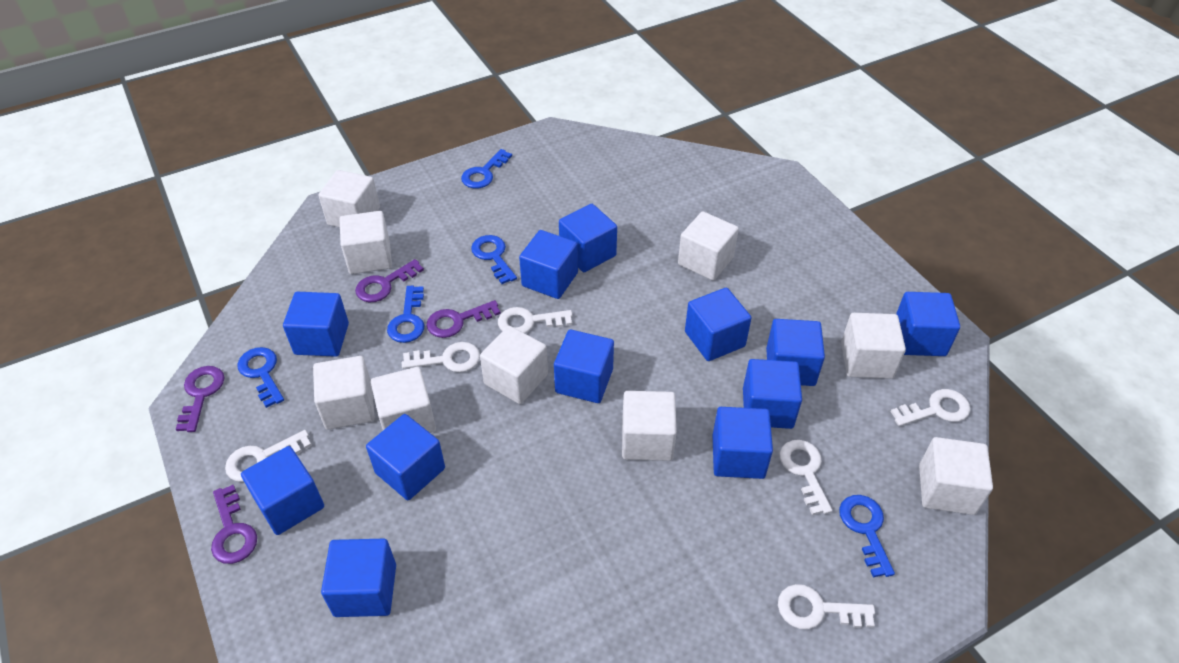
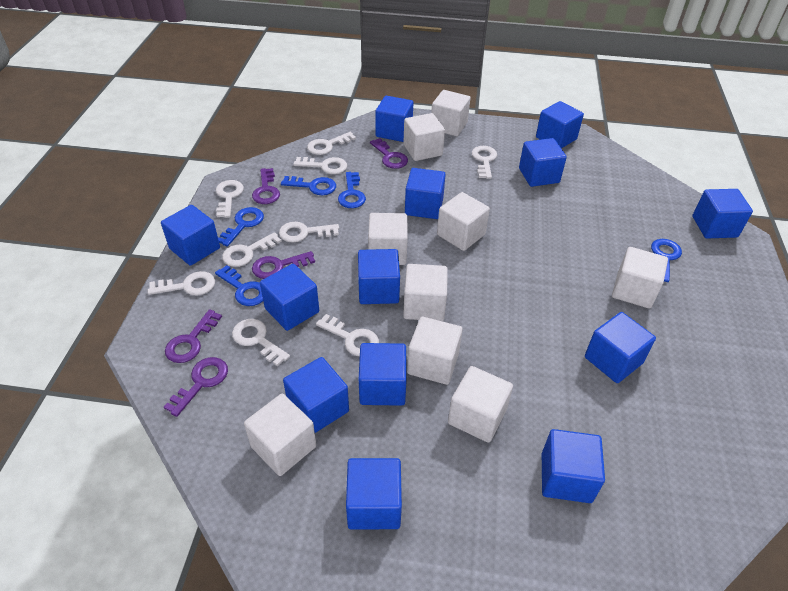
blue cube: 12 -> 13
purple key: 4 -> 5
white key: 6 -> 9

